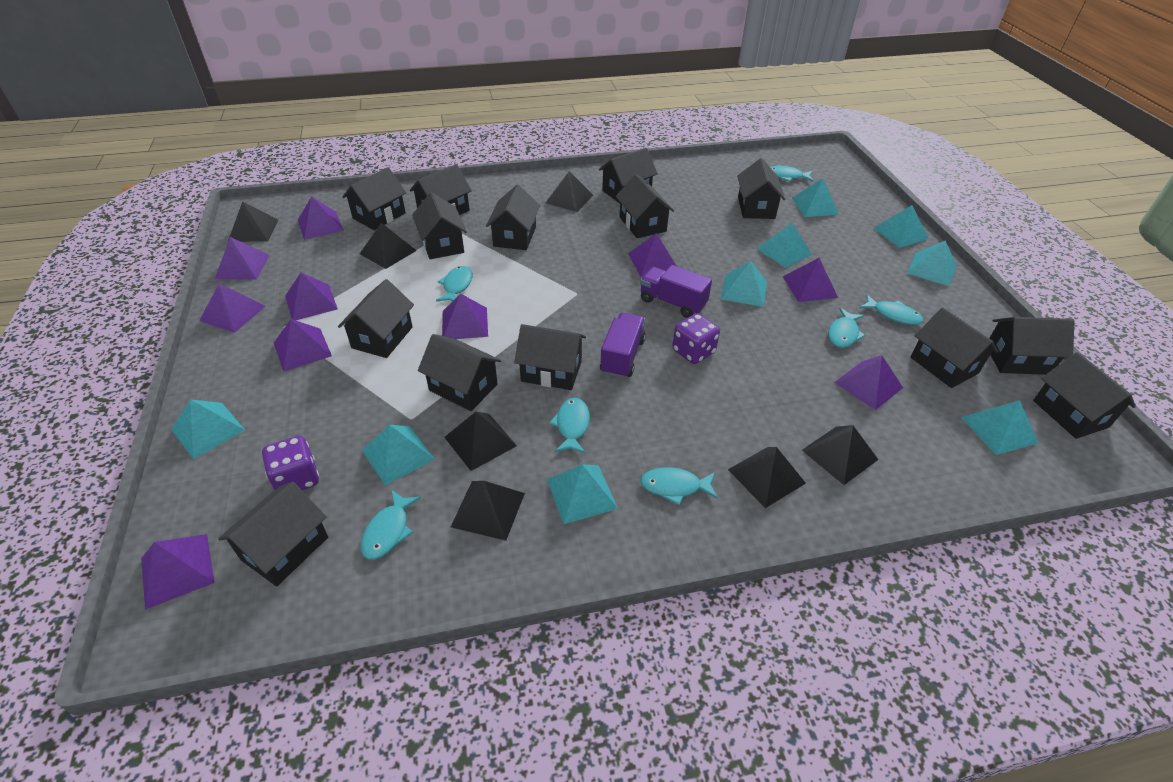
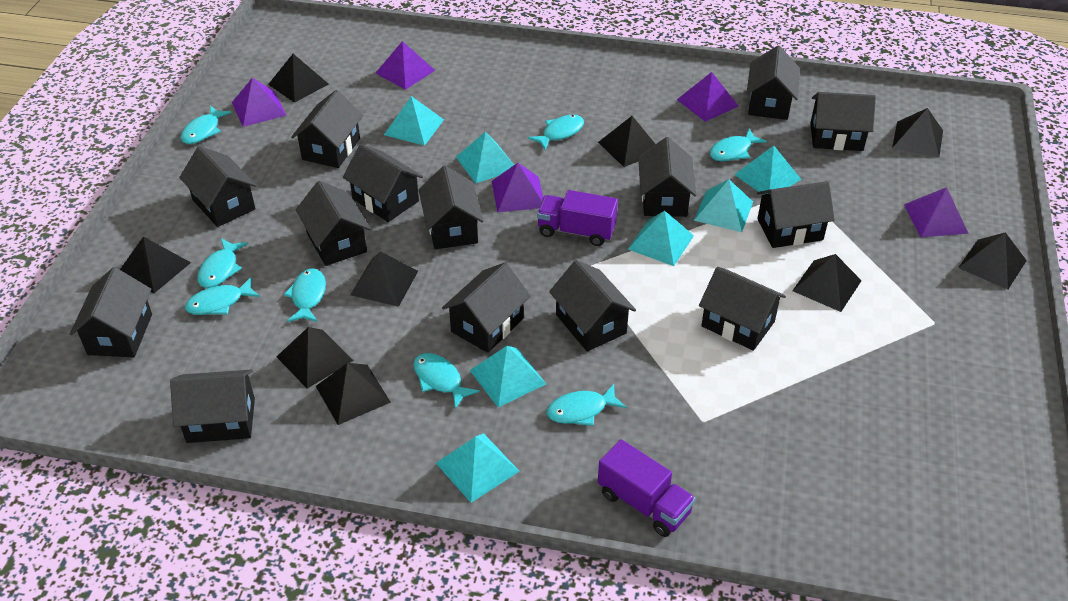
black pyramid: 7 -> 9
purple dice: 2 -> 0
purple pyramid: 10 -> 5
turquoise fish: 7 -> 8
turquoise pyramid: 9 -> 7

